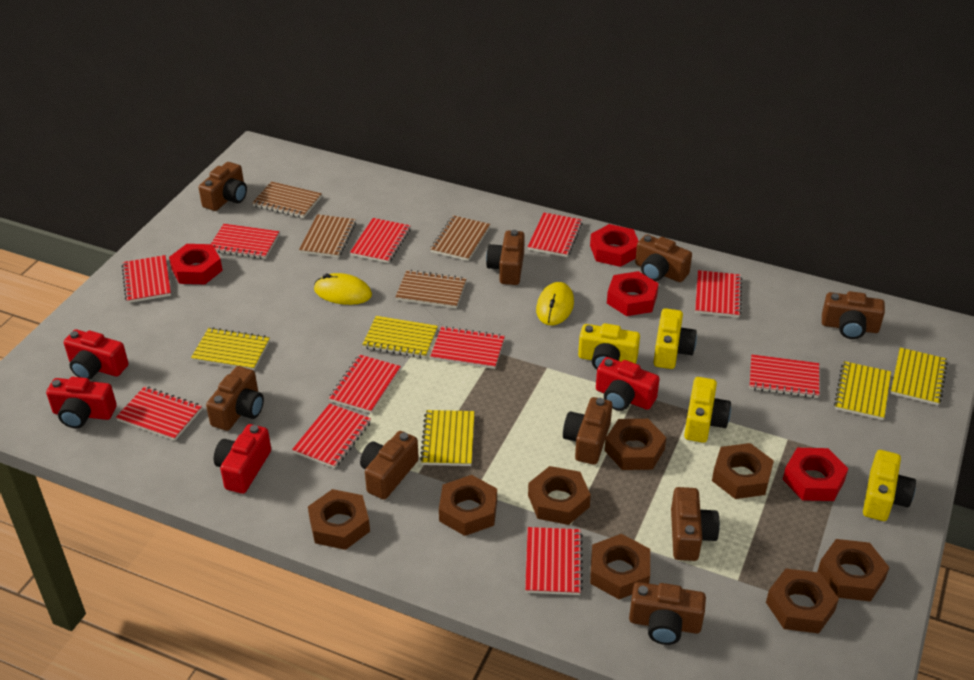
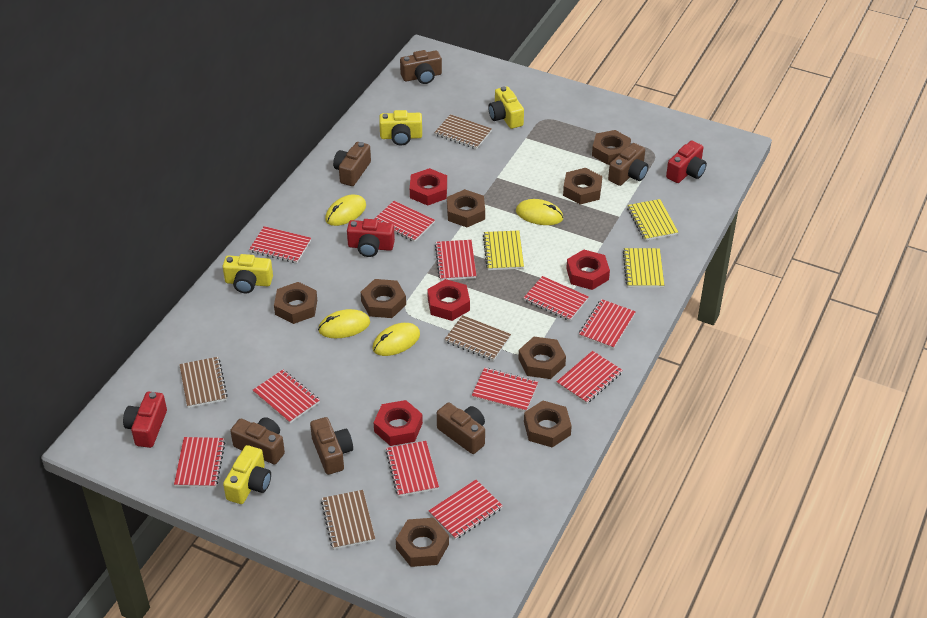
brown camera: 9 -> 6
red camera: 4 -> 3
yellow mouse: 2 -> 4
yellow notebook: 5 -> 3

